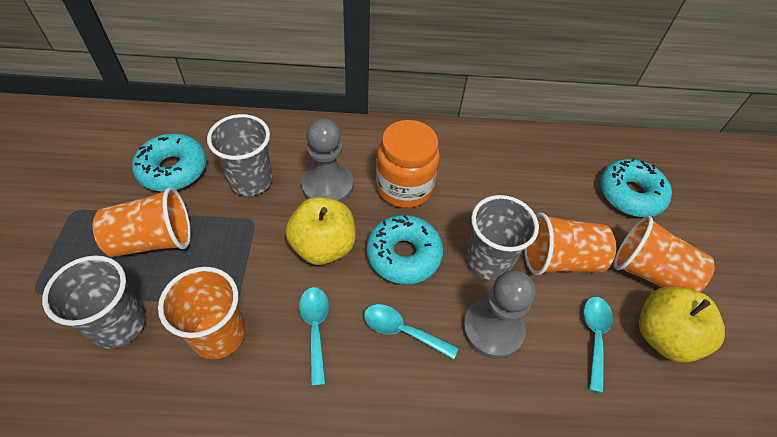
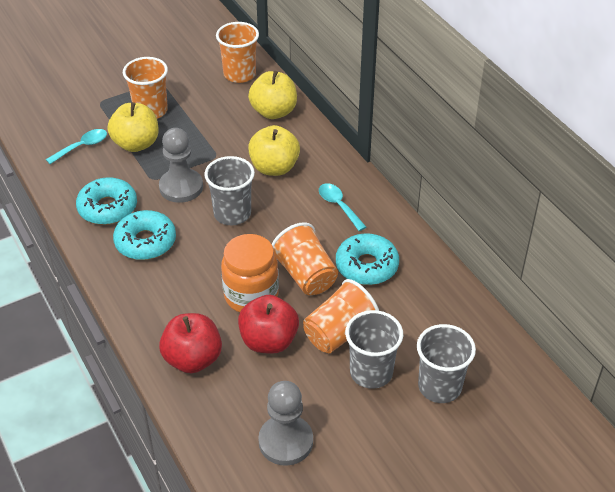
red apple: 0 -> 2
turquoise spoon: 3 -> 2
yellow apple: 2 -> 3

